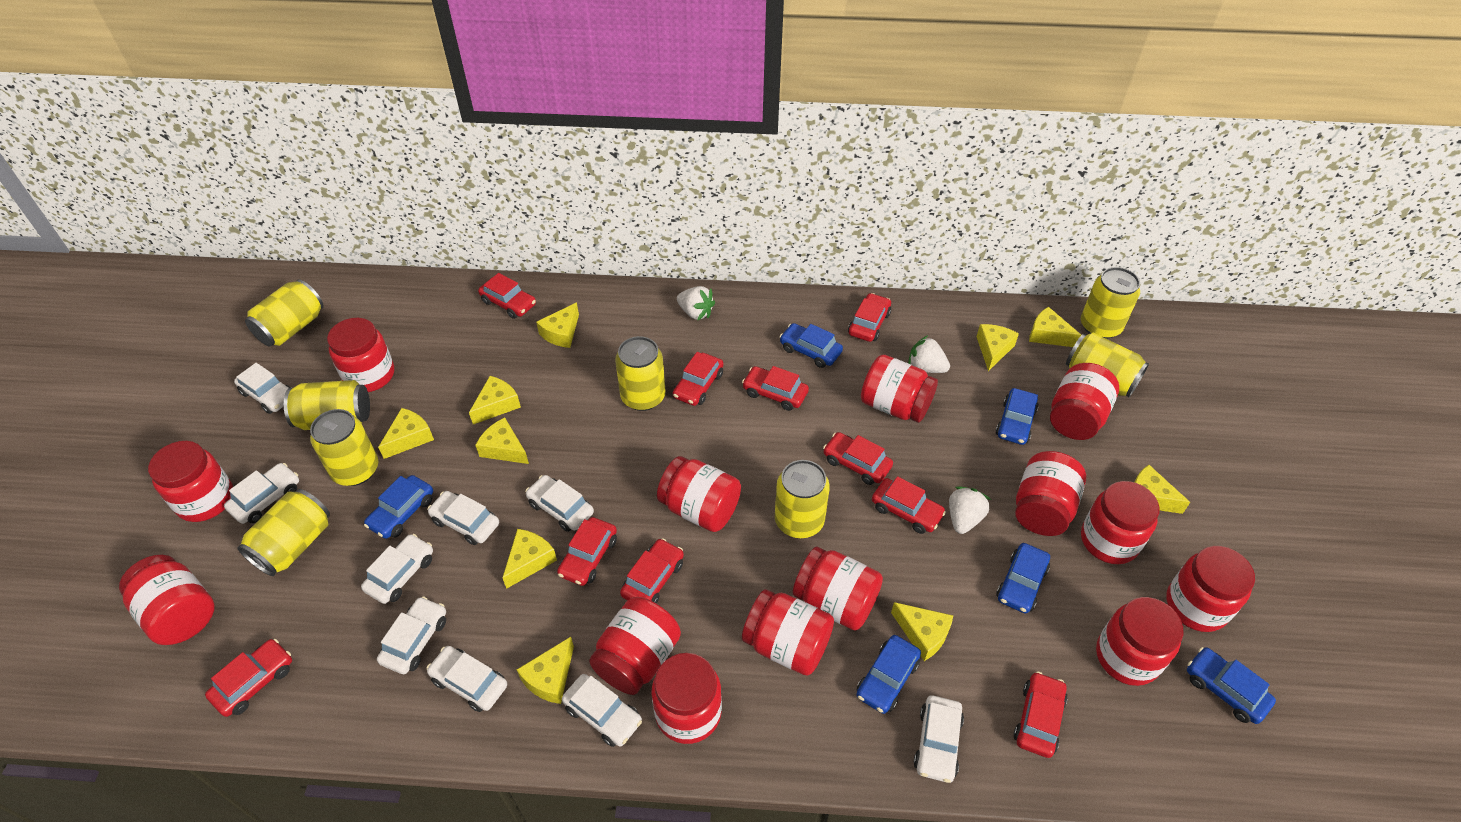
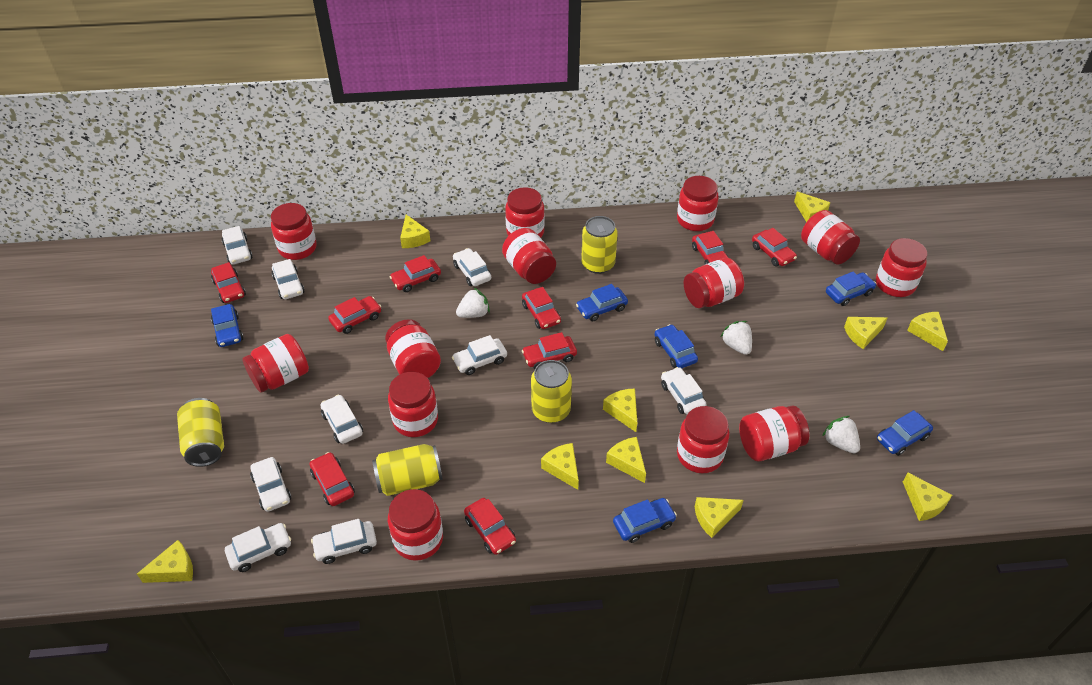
red car: 10 -> 9
red jar: 14 -> 13
yellow can: 8 -> 4

